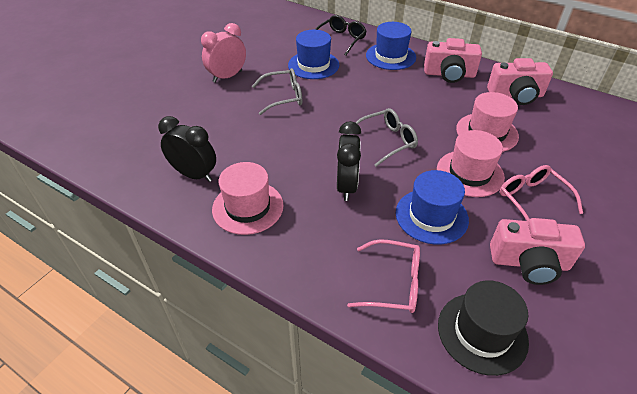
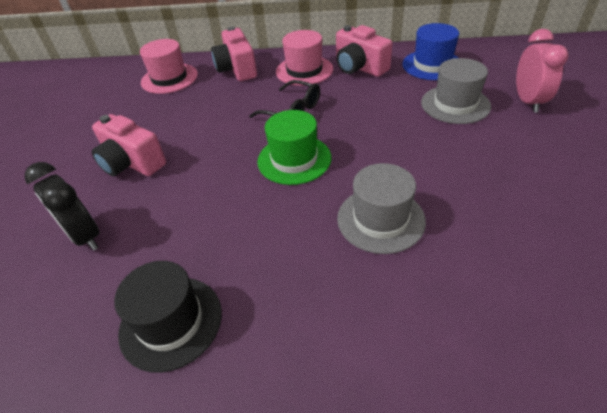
black clock: 2 -> 1
blue hat: 3 -> 1
green hat: 0 -> 1
grey glasses: 2 -> 0
grey hat: 0 -> 2
pink glasses: 2 -> 0
pink hat: 3 -> 2

